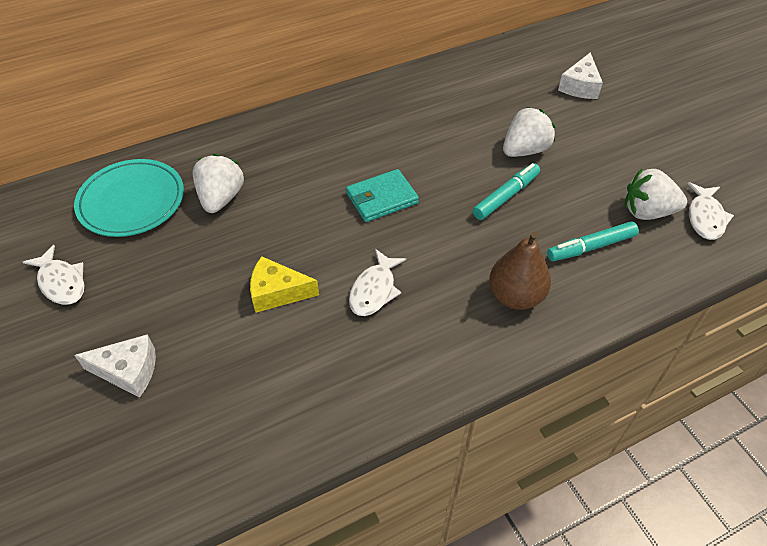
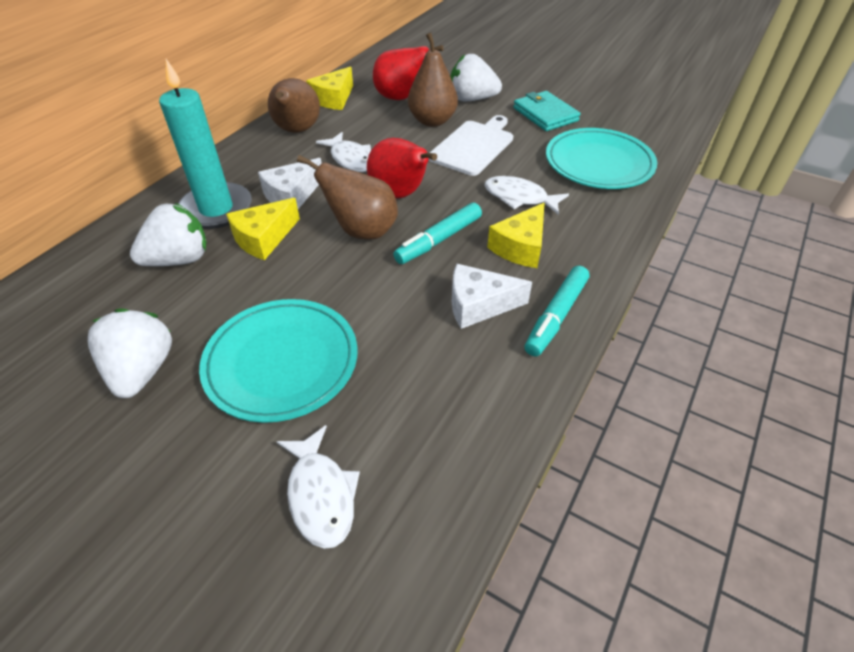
brown pear: 1 -> 3
red pear: 0 -> 2
turquoise candle: 0 -> 1
turquoise plate: 1 -> 2
white cutting board: 0 -> 1
yellow cheese: 1 -> 3

